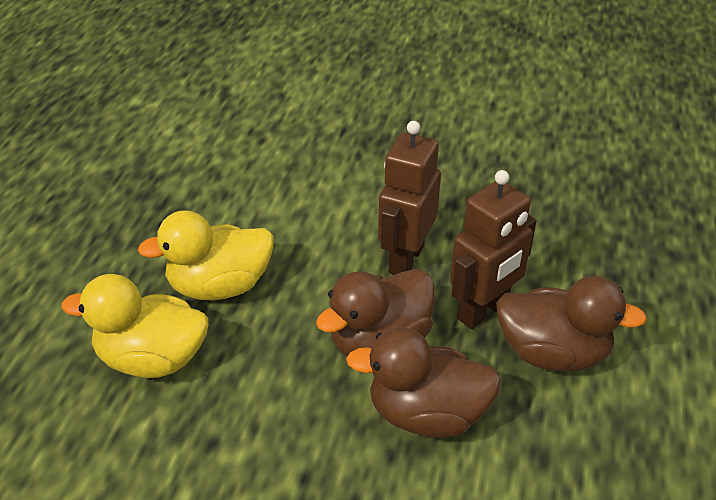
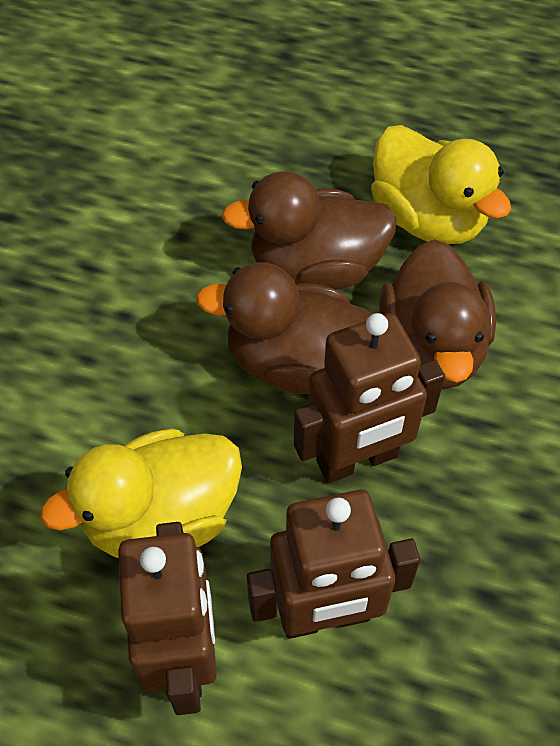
brown robot: 2 -> 3

